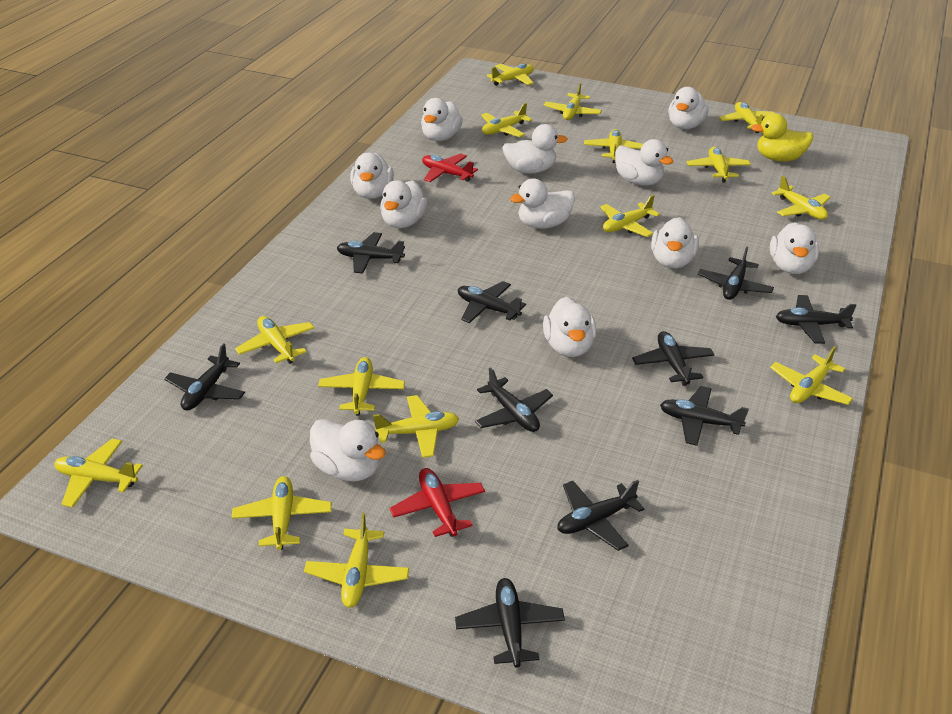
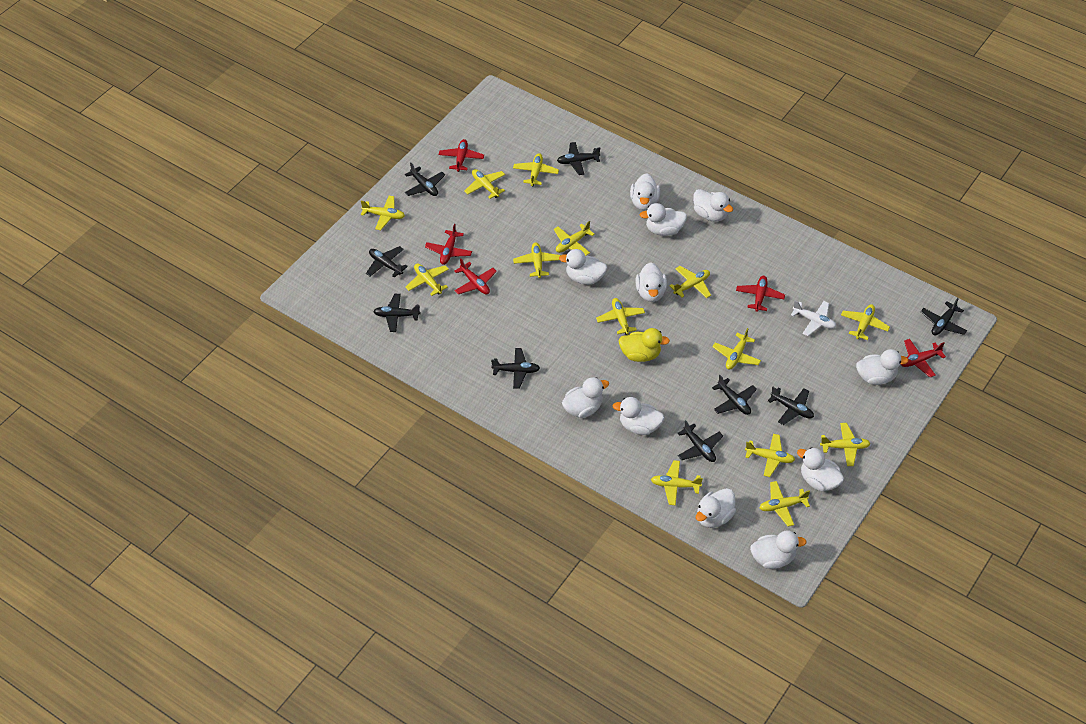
black plane: 10 -> 9
red plane: 2 -> 5
white plane: 0 -> 1
yellow plane: 15 -> 14

